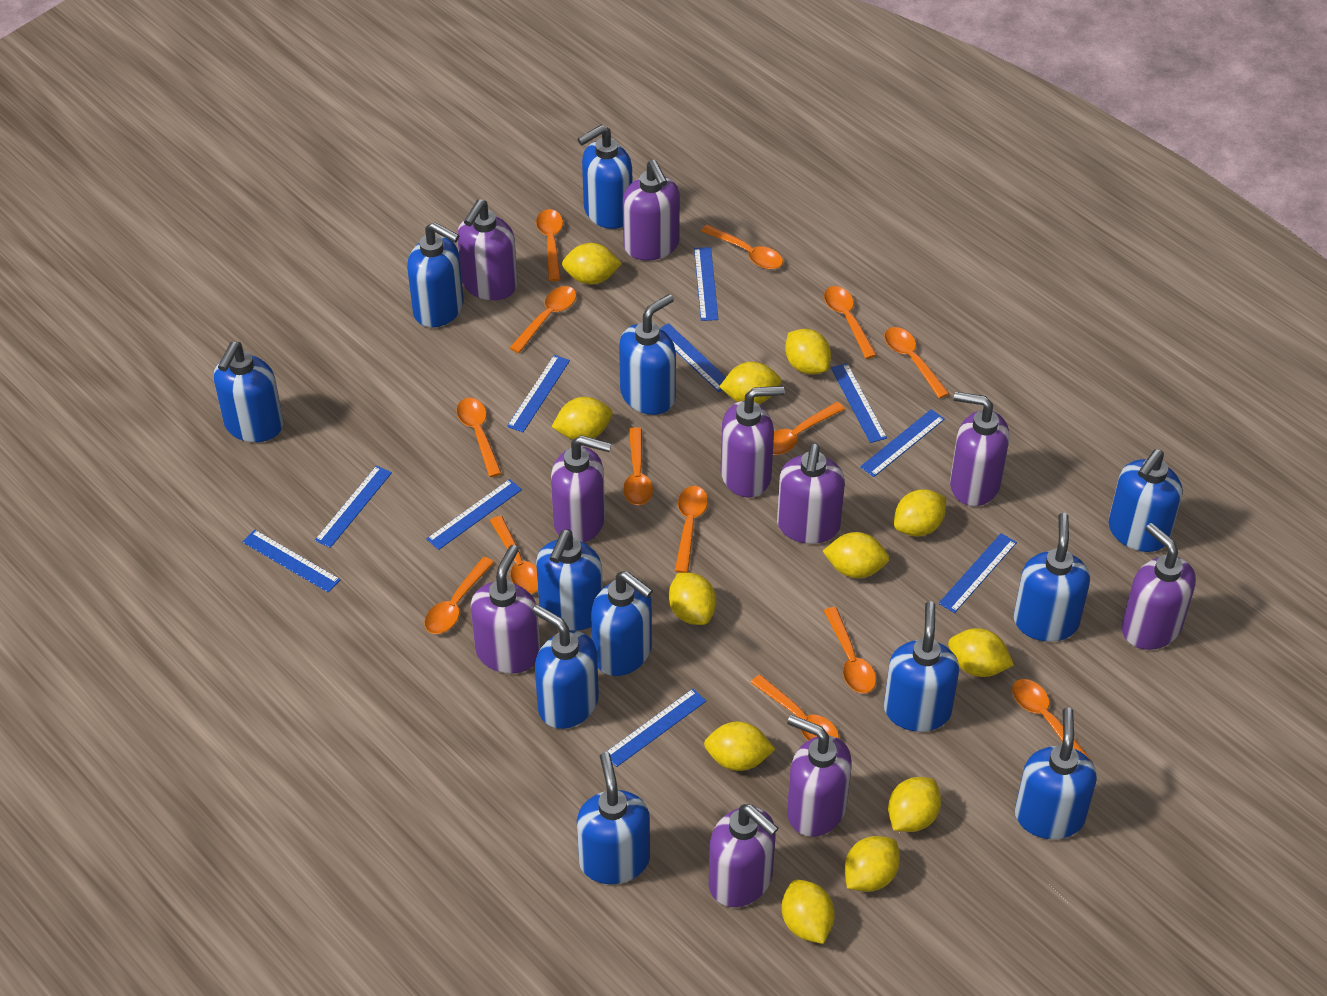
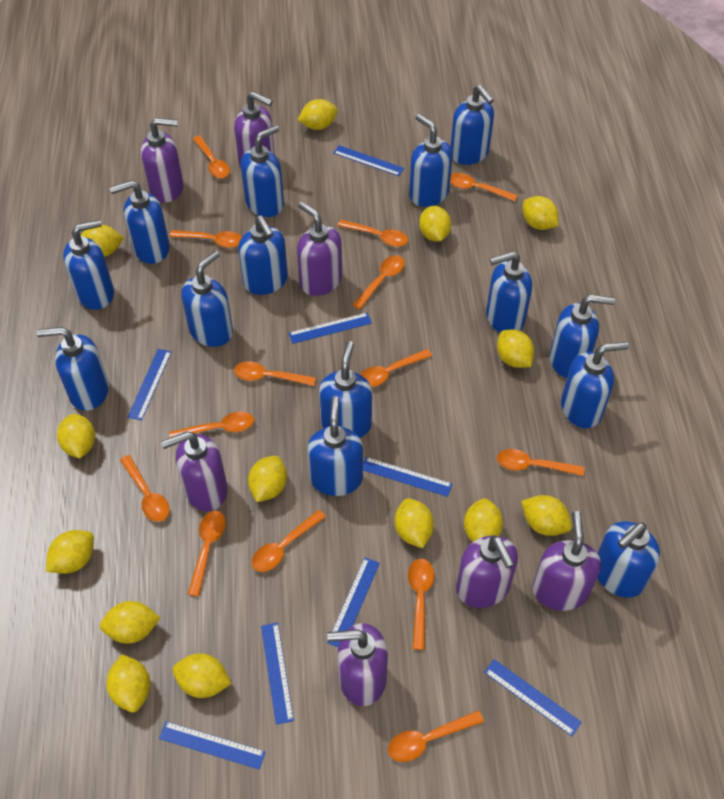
blue ruler: 10 -> 8
blue soap dispenser: 12 -> 14
purple soap dispenser: 10 -> 7
yellow lemon: 12 -> 14

